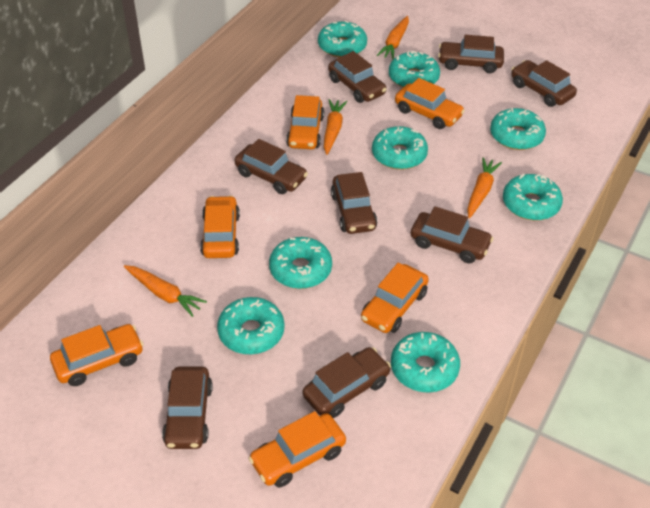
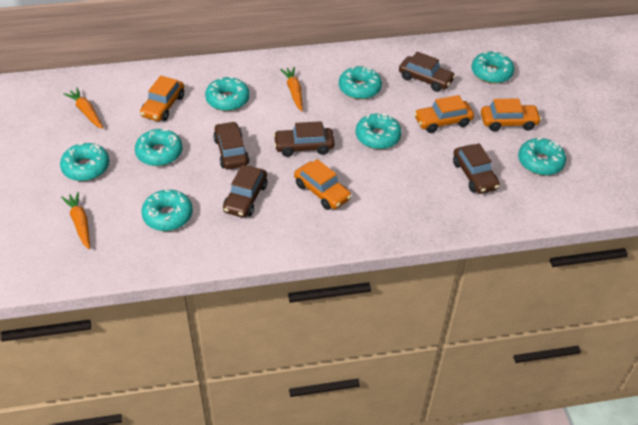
brown car: 8 -> 5
orange car: 6 -> 4
orange carrot: 4 -> 3

